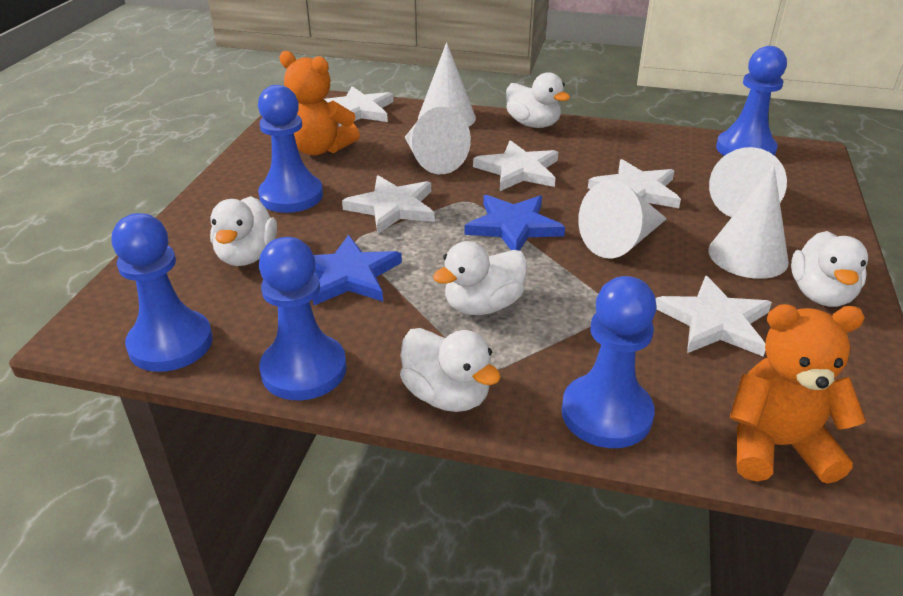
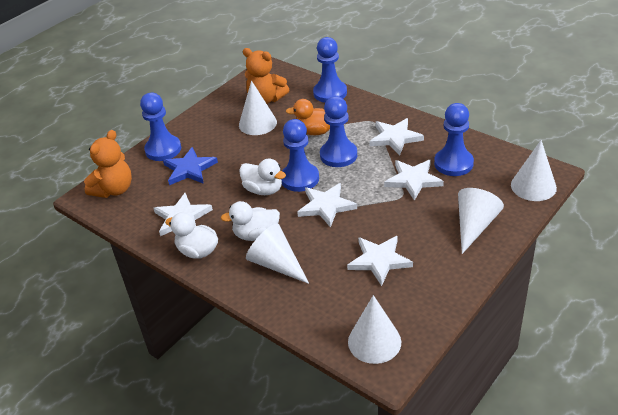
blue star: 2 -> 1
orange duck: 0 -> 1
white duck: 5 -> 3

